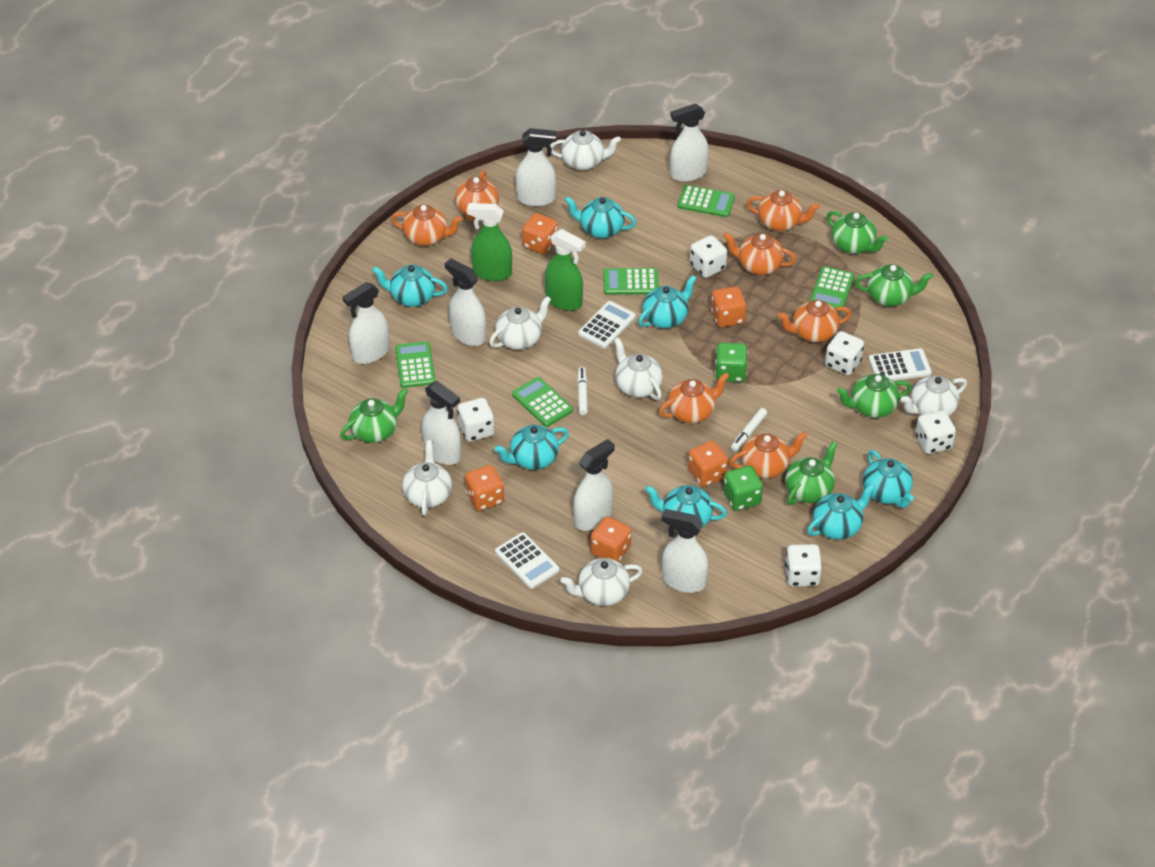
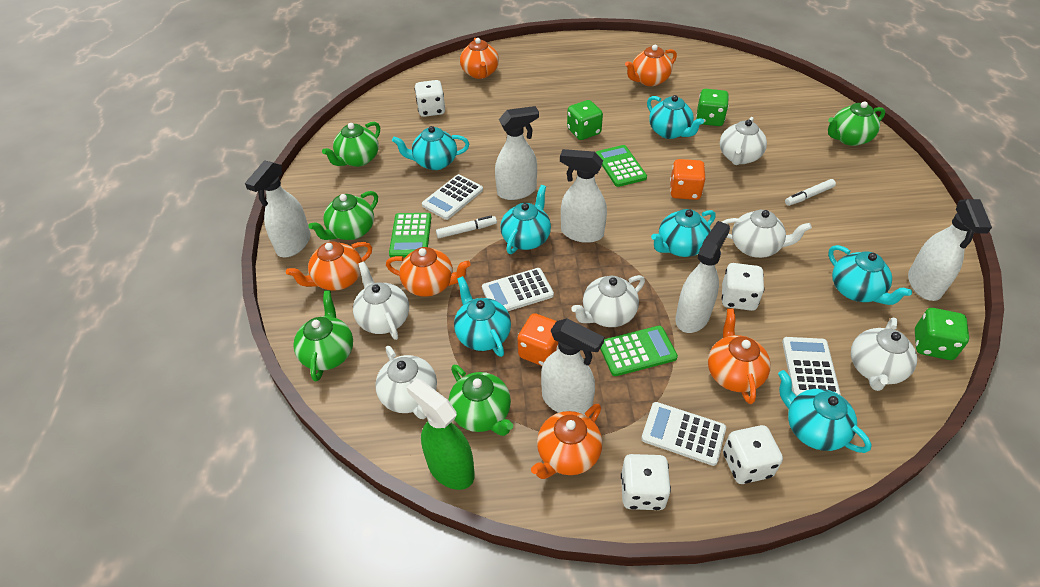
green calculator: 5 -> 3
green dice: 2 -> 3
green spray bottle: 2 -> 1
orange dice: 5 -> 2
orange teapot: 7 -> 6
white calculator: 3 -> 4
white dice: 5 -> 4
white spray bottle: 7 -> 6

